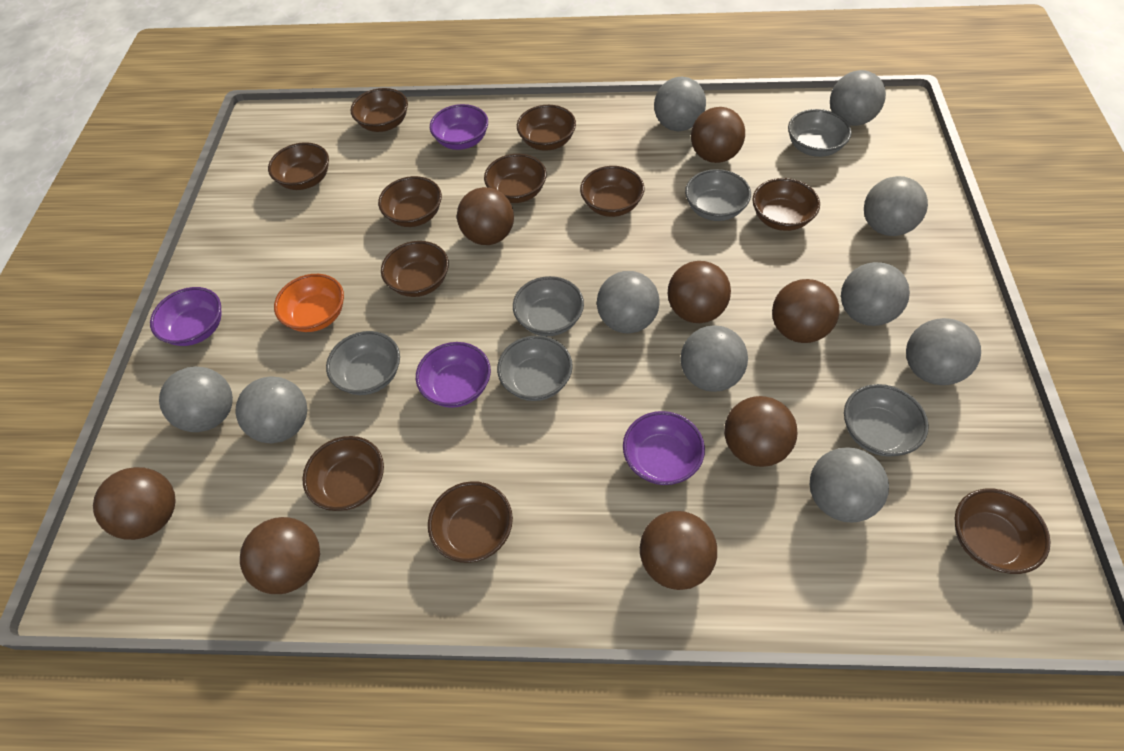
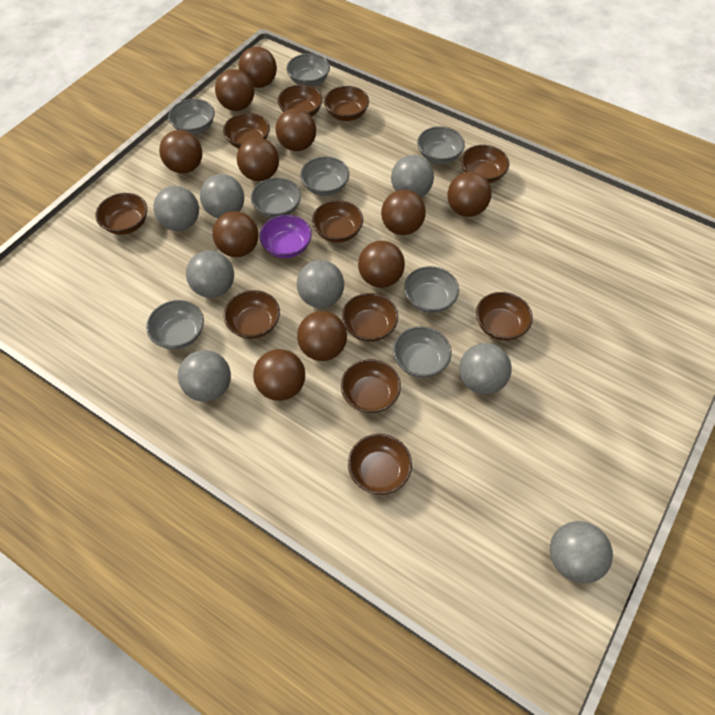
brown ball: 8 -> 11
grey ball: 10 -> 8
grey bowl: 6 -> 8
orange bowl: 1 -> 0
purple bowl: 4 -> 1

